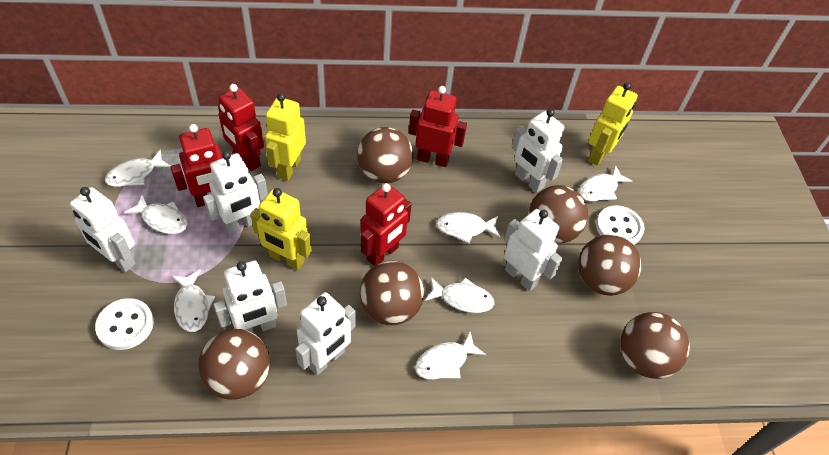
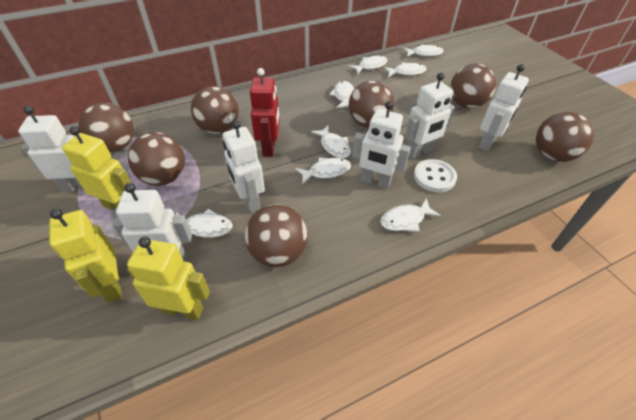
brown ball: 6 -> 7
red robot: 4 -> 1
white button: 2 -> 1
white fish: 7 -> 8

